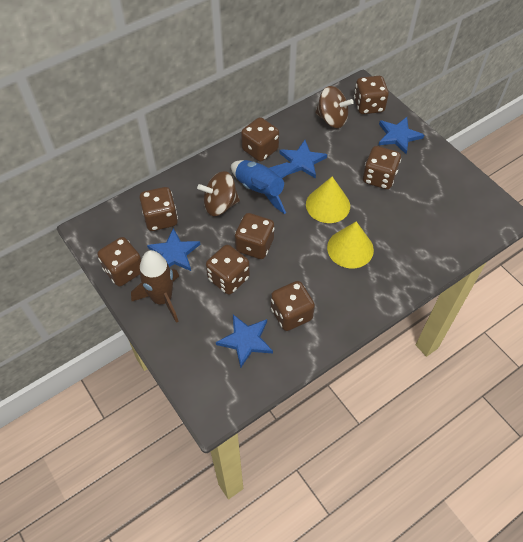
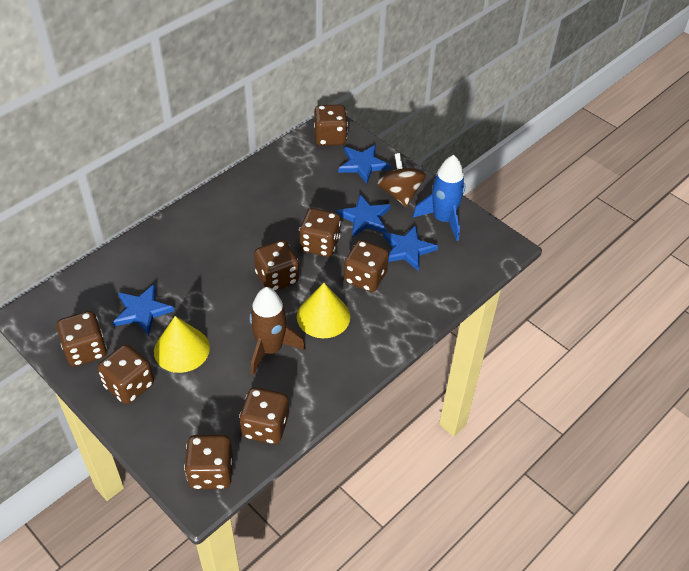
brown spinning top: 2 -> 1

